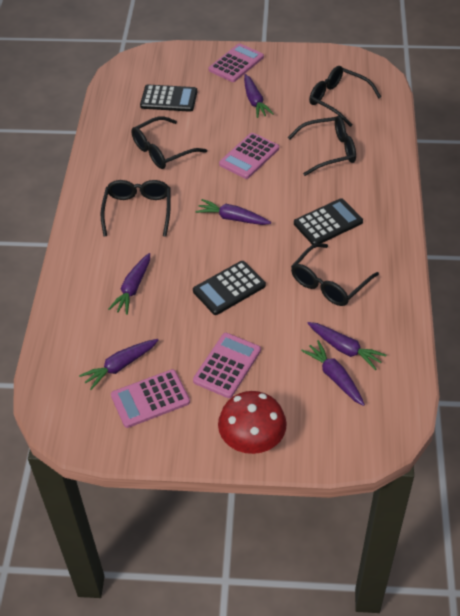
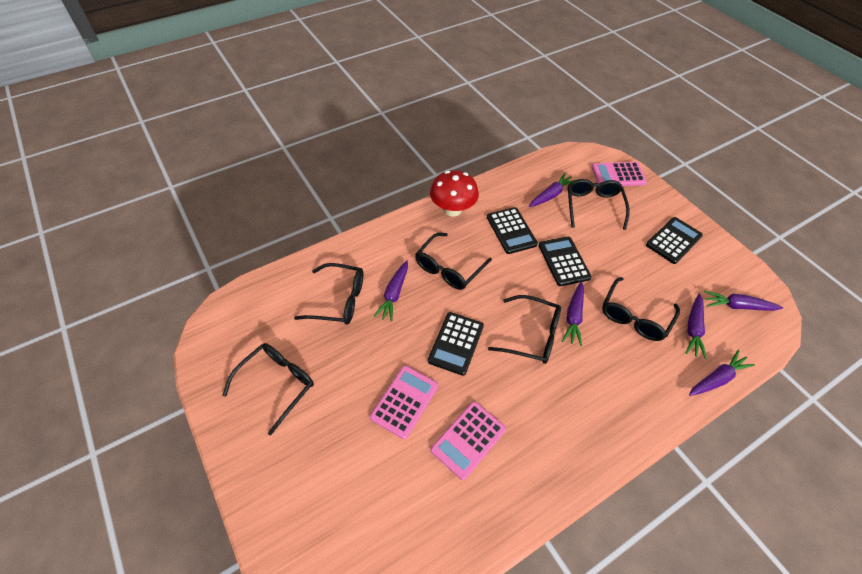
black calculator: 3 -> 4
black glasses: 5 -> 6
pink calculator: 4 -> 3

